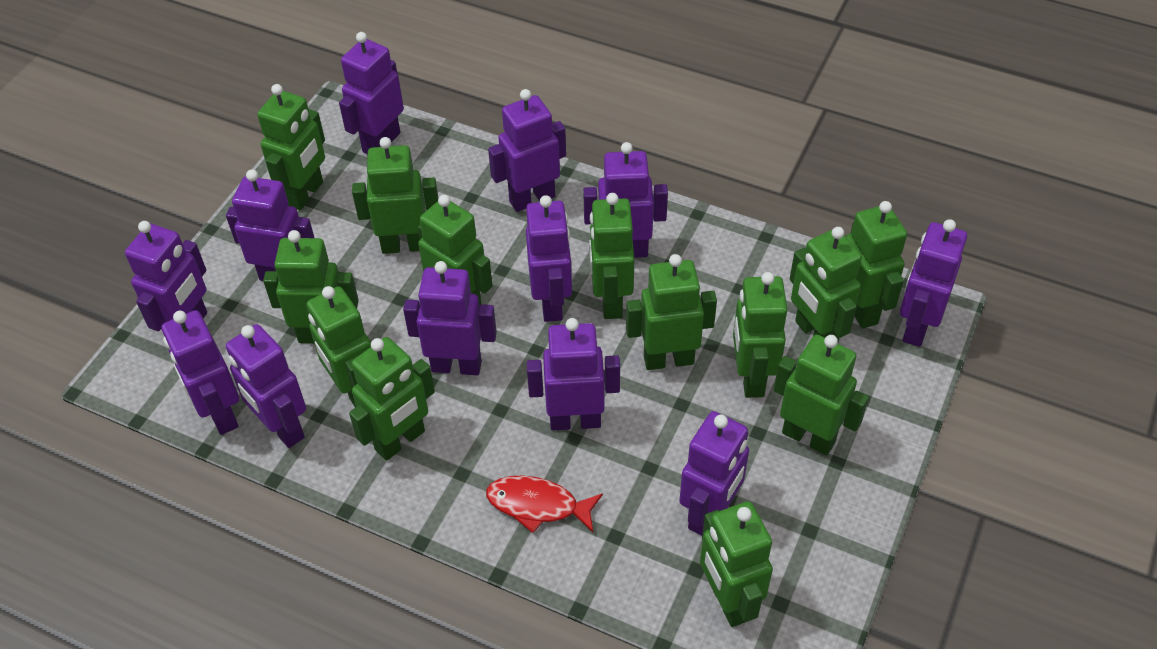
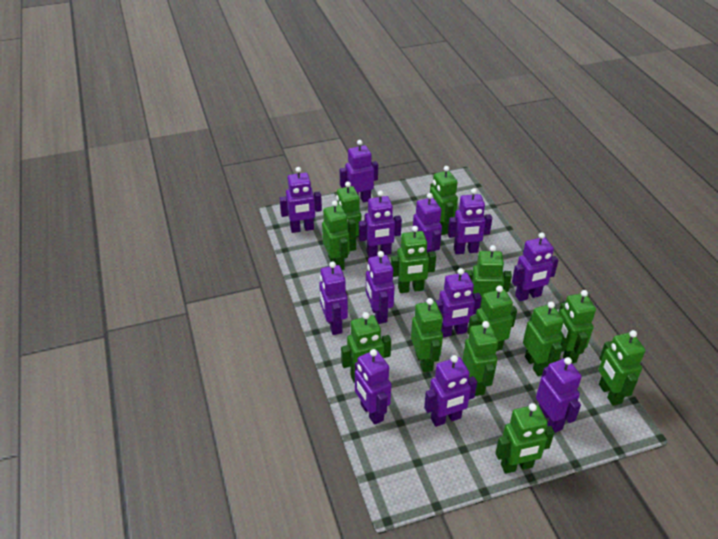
red fish: 1 -> 0

